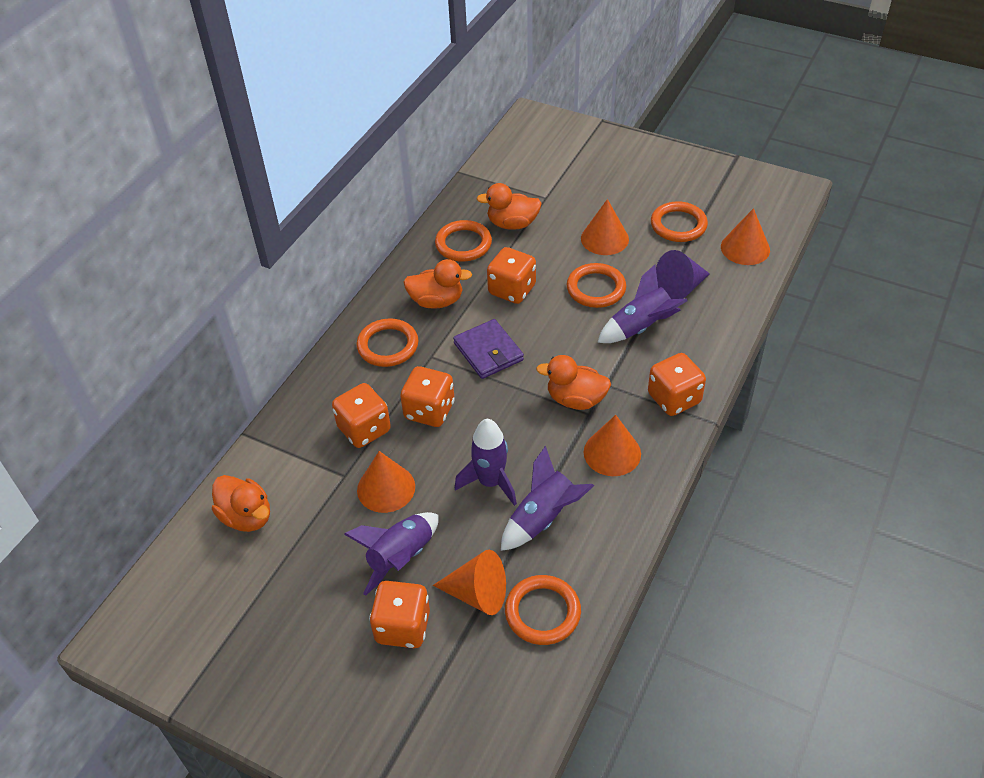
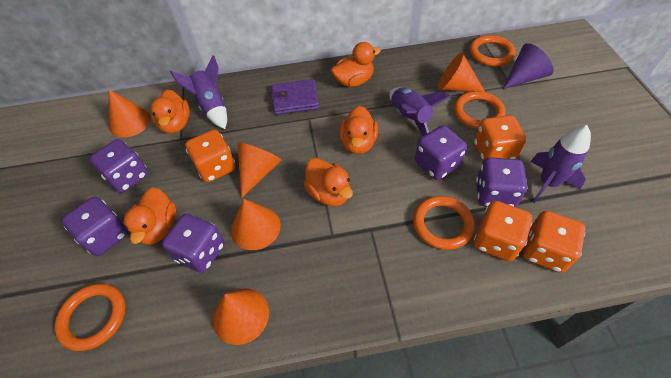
orange dice: 5 -> 4
orange duck: 4 -> 5
orange ring: 5 -> 4
purple dice: 0 -> 5
purple rocket: 4 -> 3

